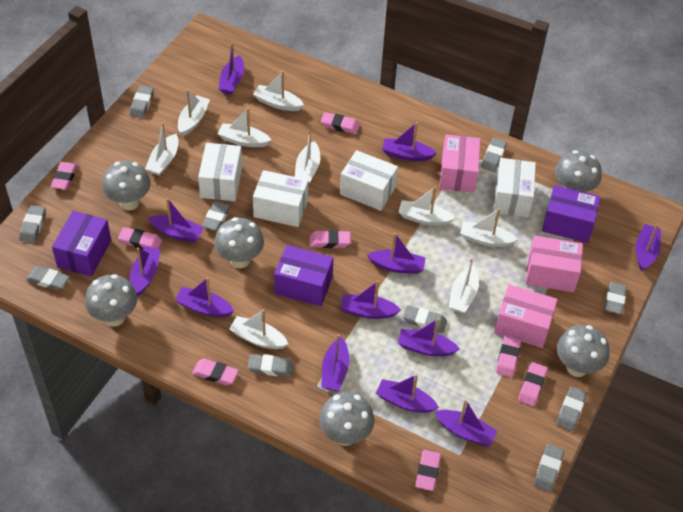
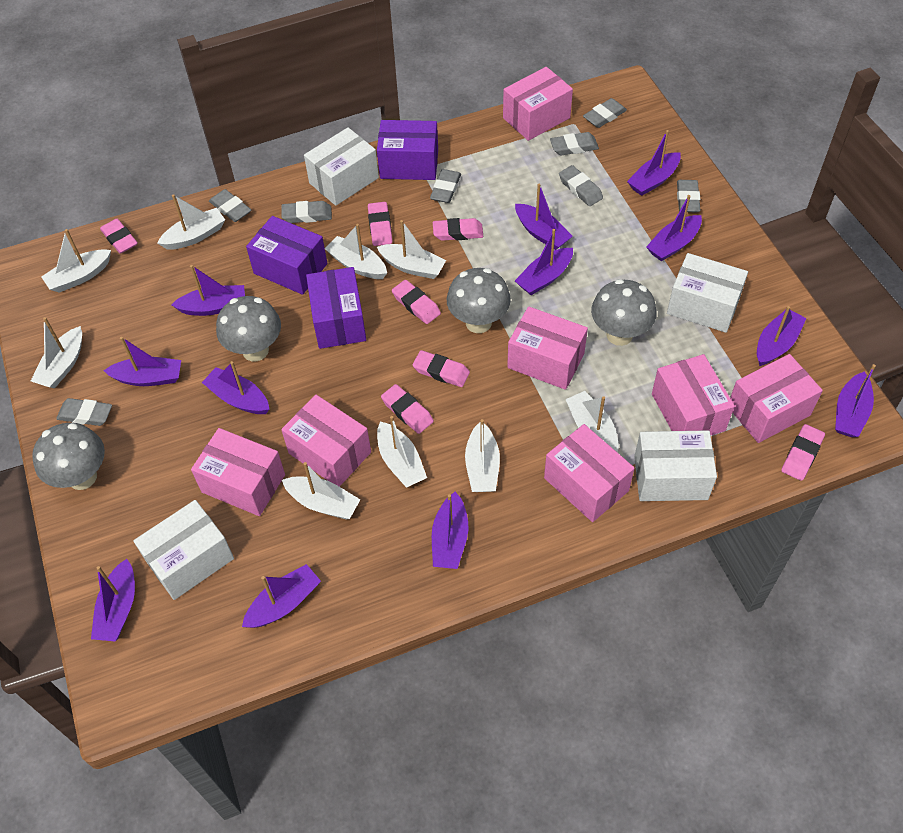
grey eraser: 10 -> 8
grey mushroom: 6 -> 4
pink box: 3 -> 7
pink eraser: 8 -> 7

